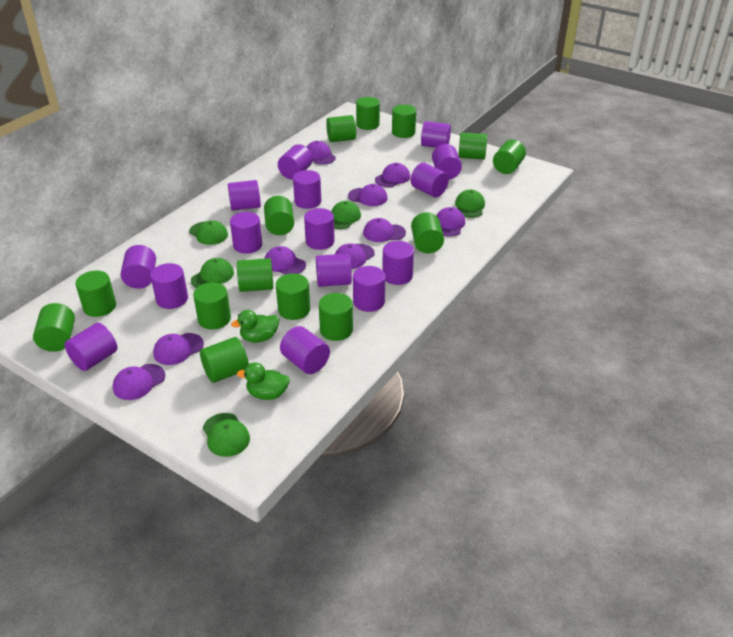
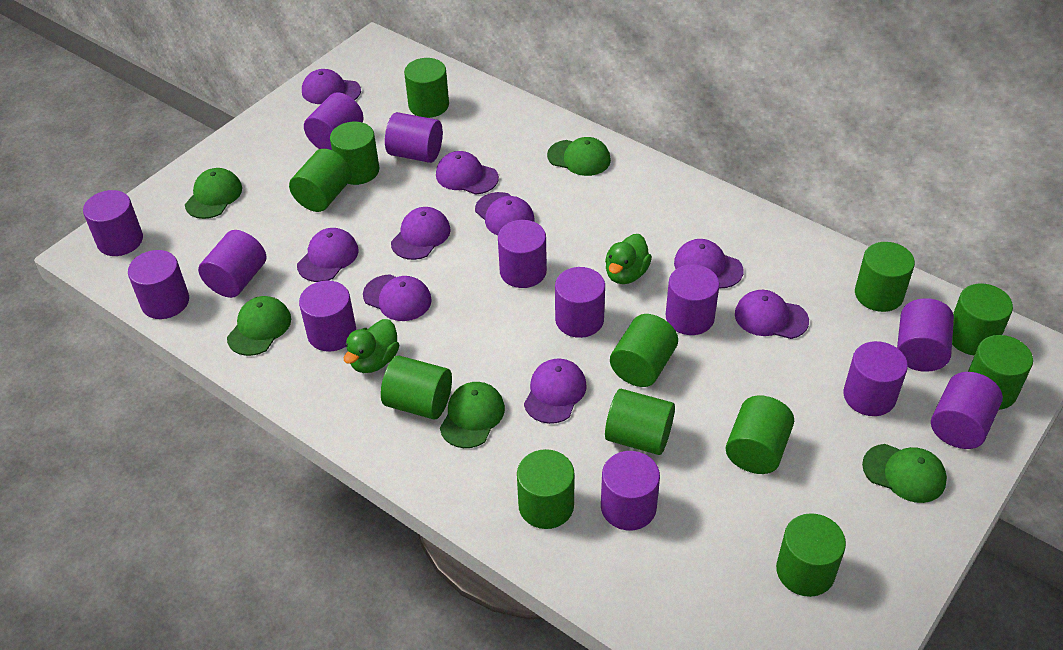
green cylinder: 14 -> 12
purple cylinder: 15 -> 13

